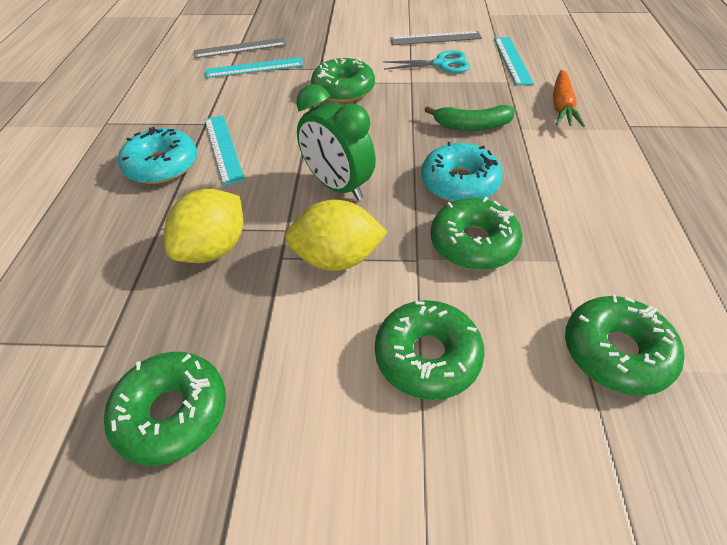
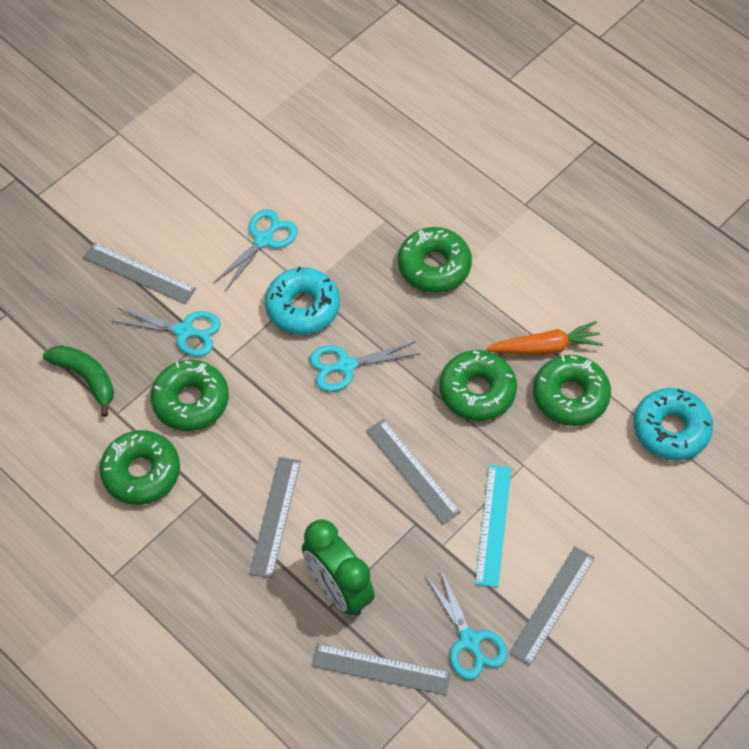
grey ruler: 2 -> 5
turquoise ruler: 3 -> 1
turquoise scissors: 1 -> 4
yellow lemon: 2 -> 0

